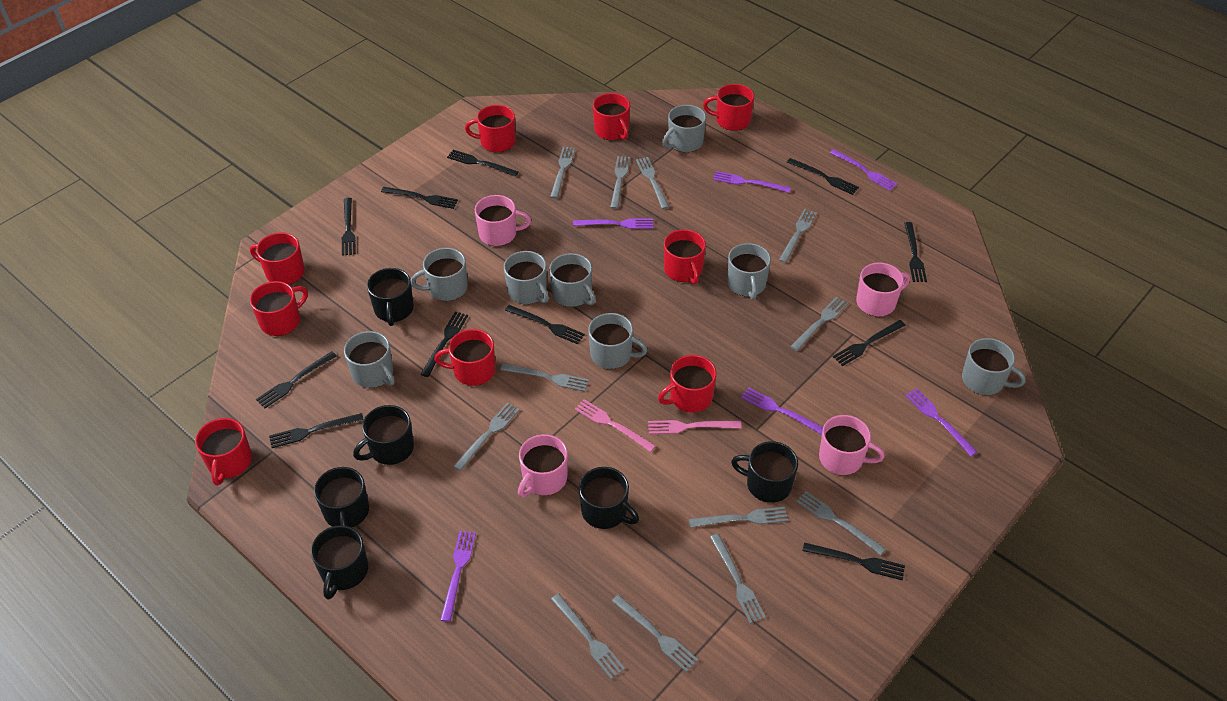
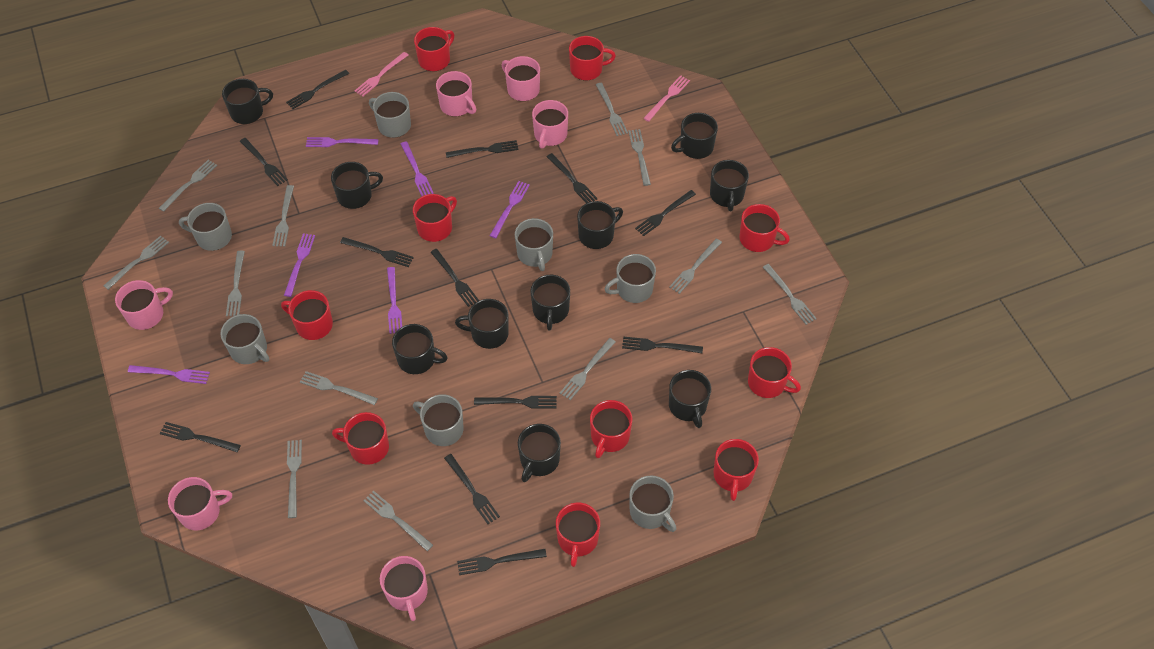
black fork: 11 -> 12
black mug: 6 -> 10
grey mug: 8 -> 7
pink mug: 4 -> 6
red mug: 9 -> 10

